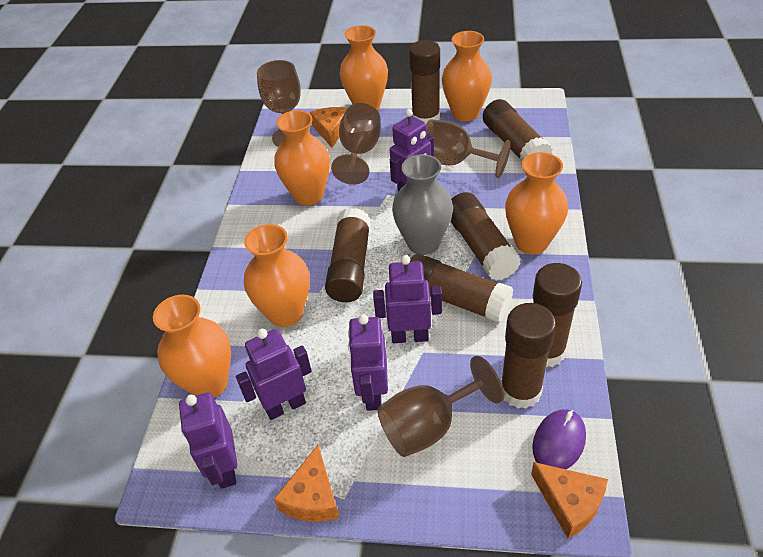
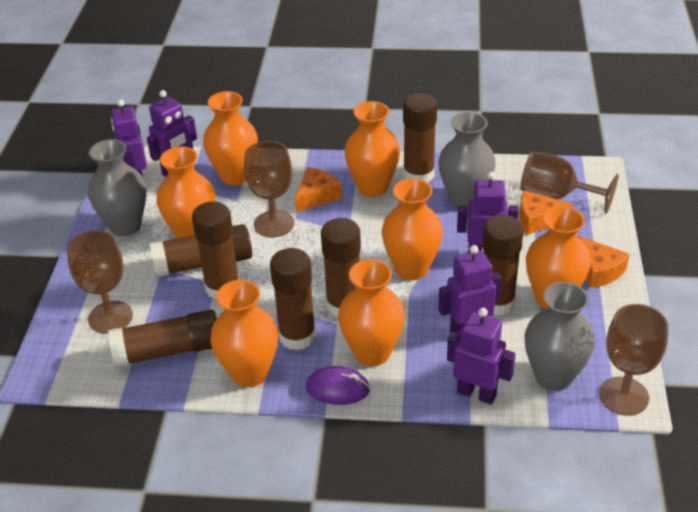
grey vase: 1 -> 3
orange vase: 6 -> 7

